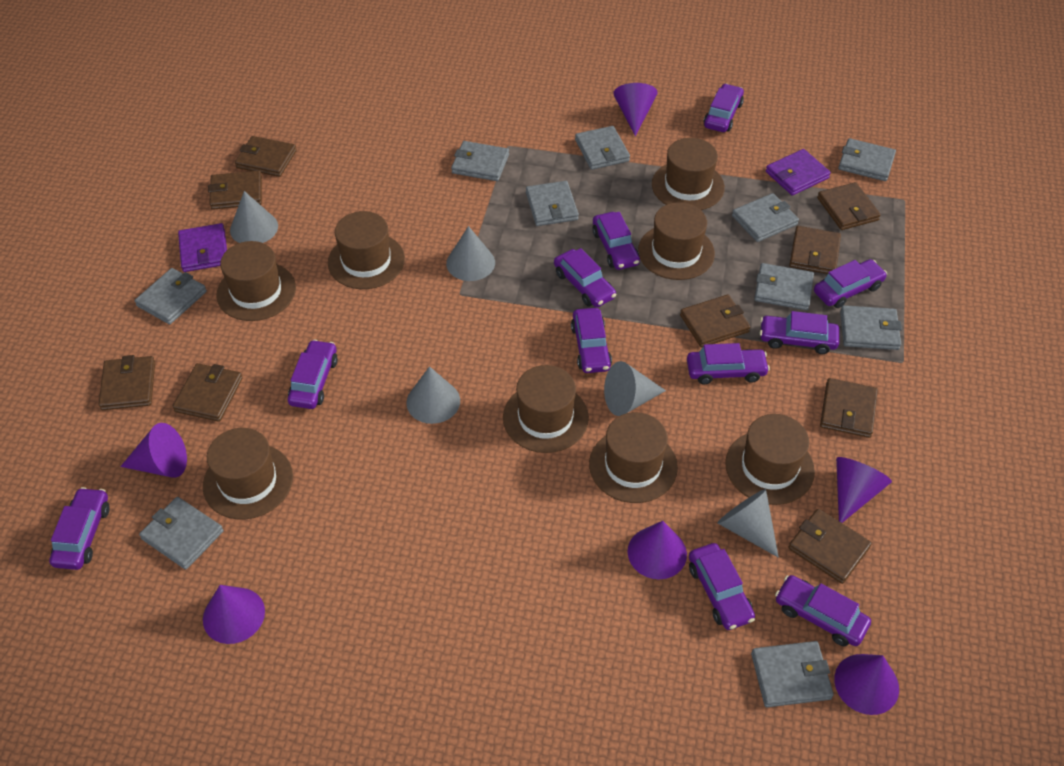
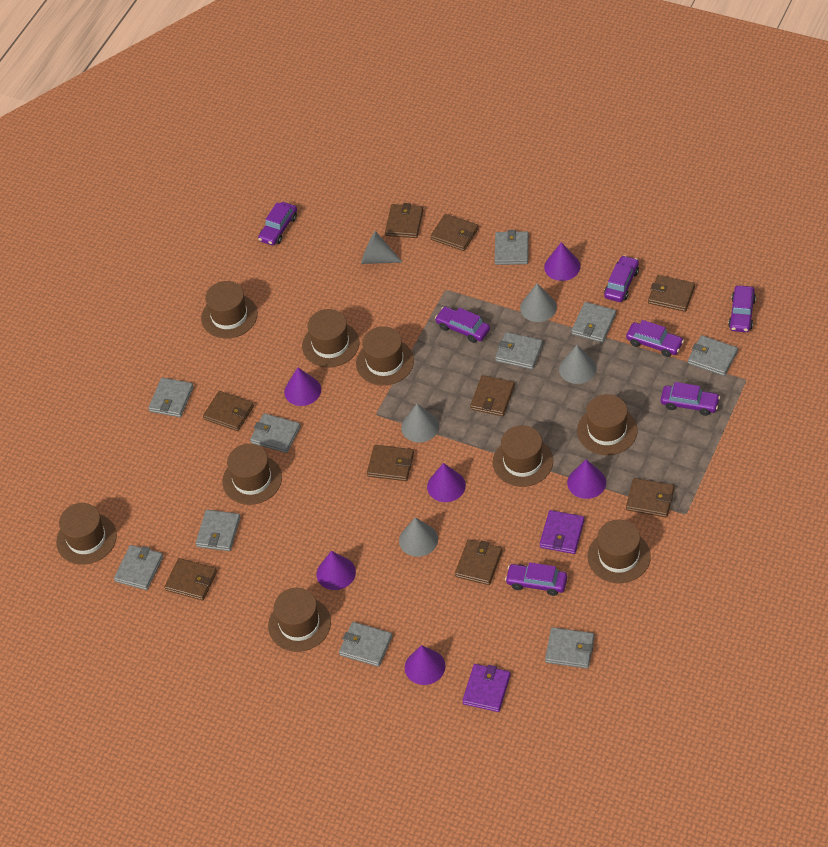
brown hat: 8 -> 9
purple car: 11 -> 7

